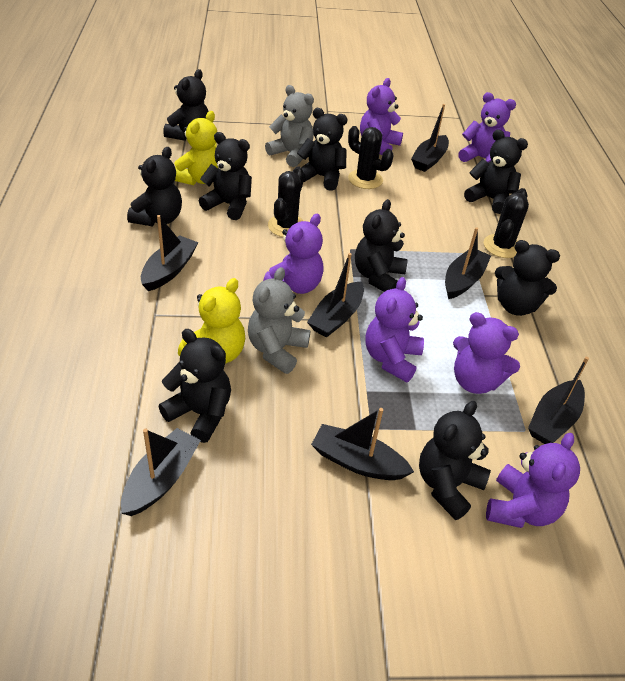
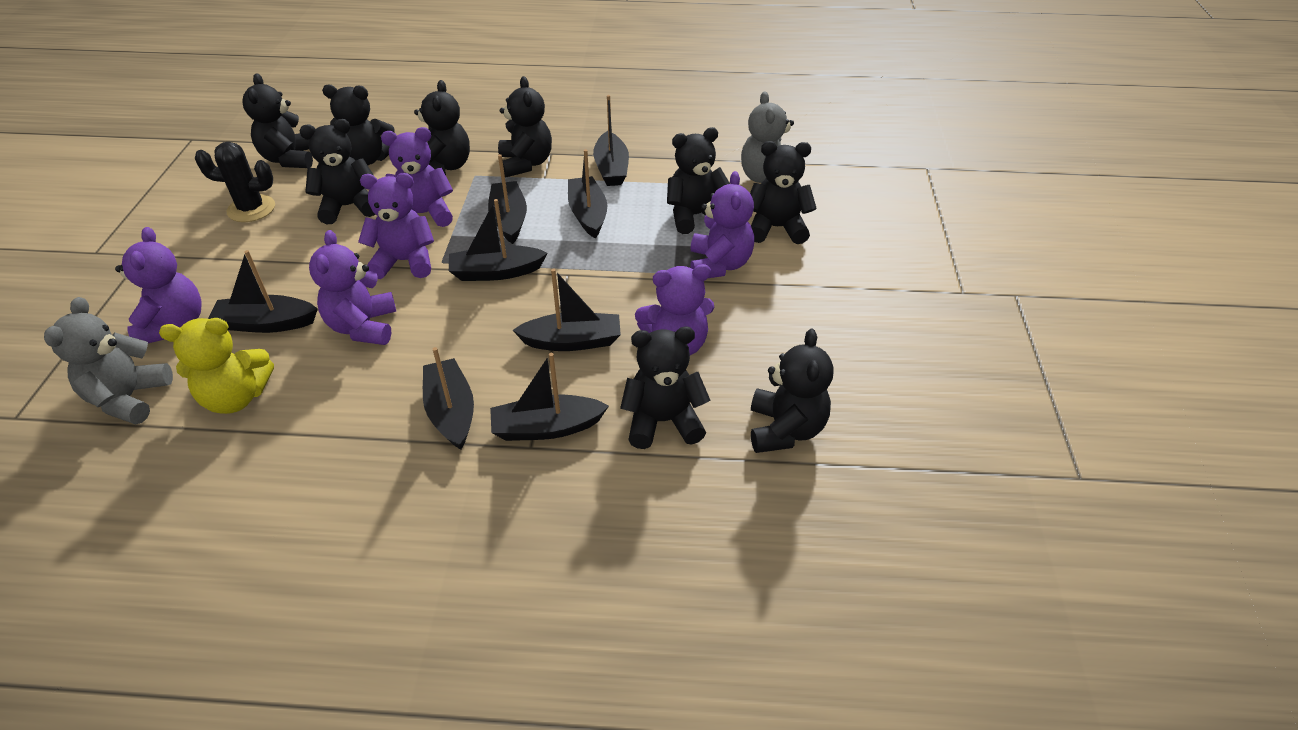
black boat: 7 -> 8
black cactus: 3 -> 1
yellow teddy bear: 2 -> 1

